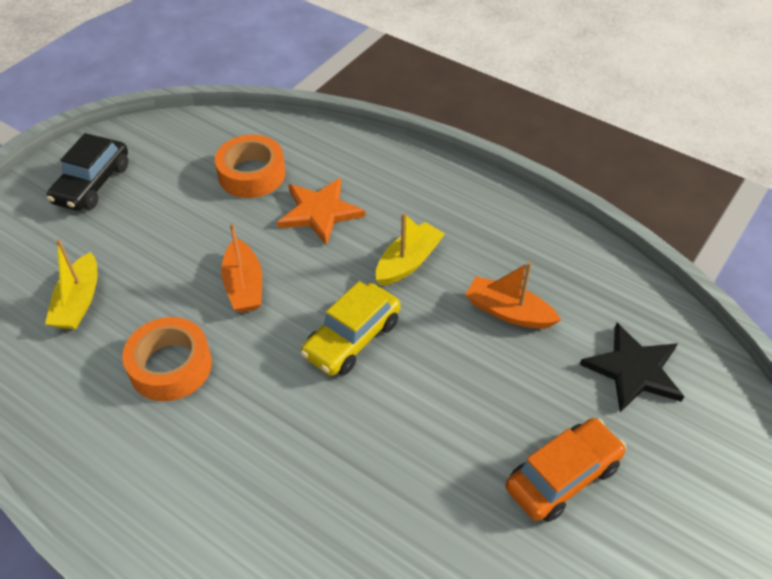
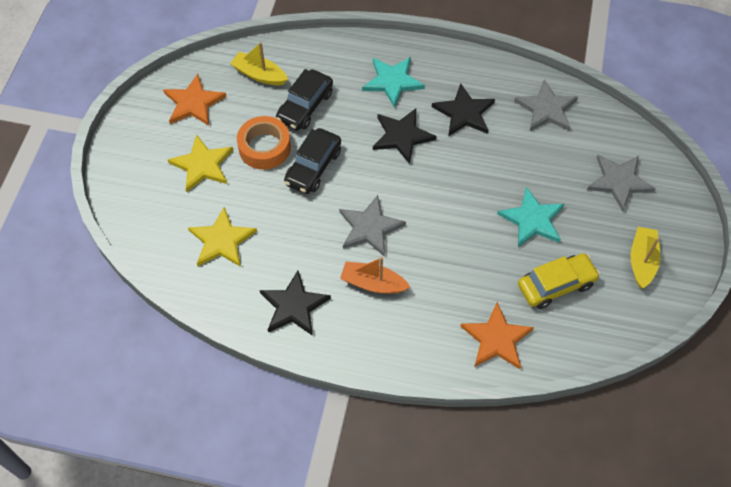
black car: 1 -> 2
black star: 1 -> 3
grey star: 0 -> 3
orange boat: 2 -> 1
orange car: 1 -> 0
orange star: 1 -> 2
orange tape: 2 -> 1
turquoise star: 0 -> 2
yellow star: 0 -> 2

